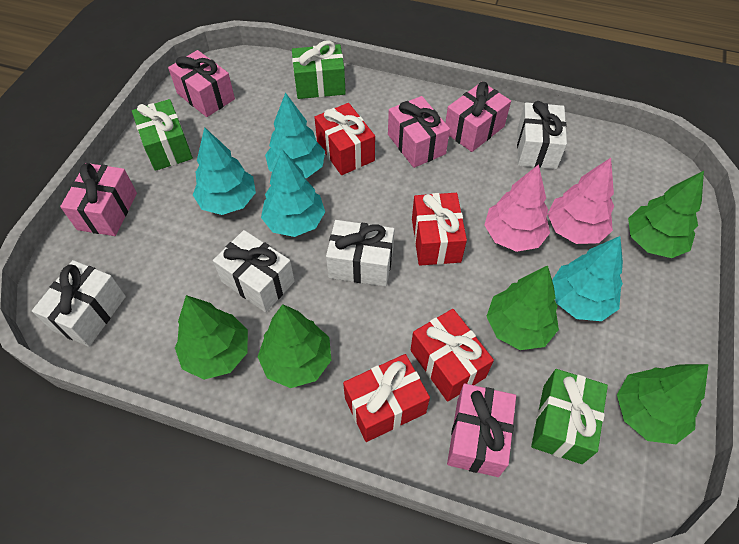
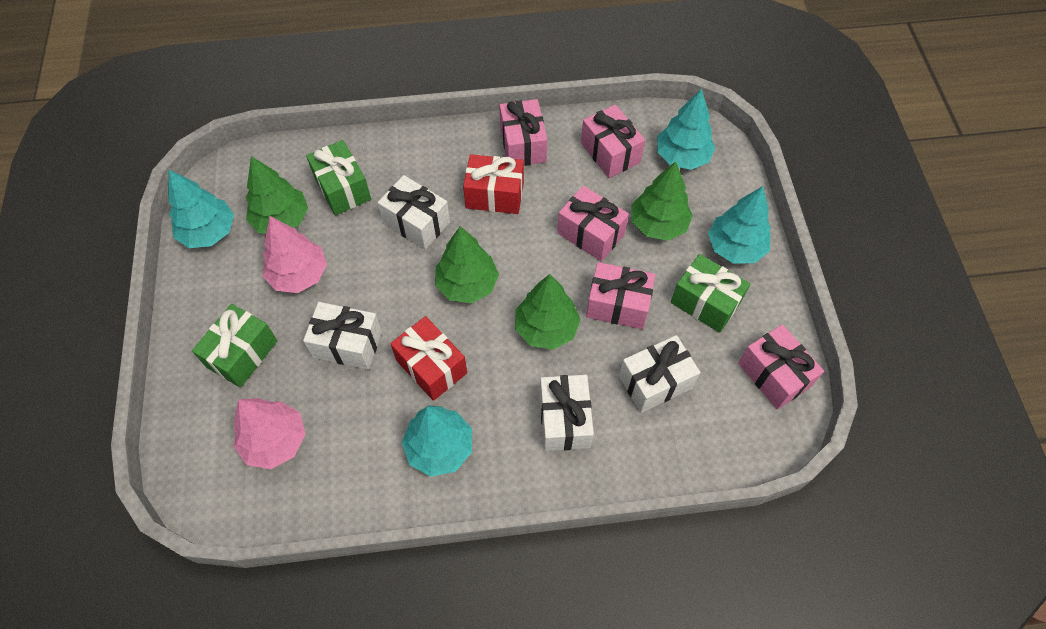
green tree: 5 -> 4
red gift: 4 -> 2

